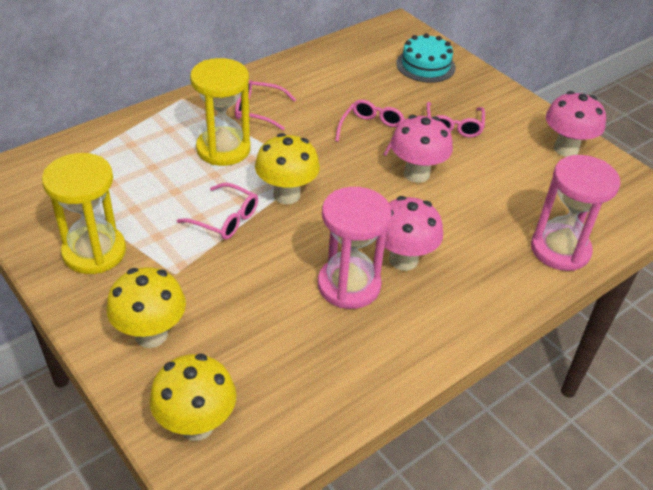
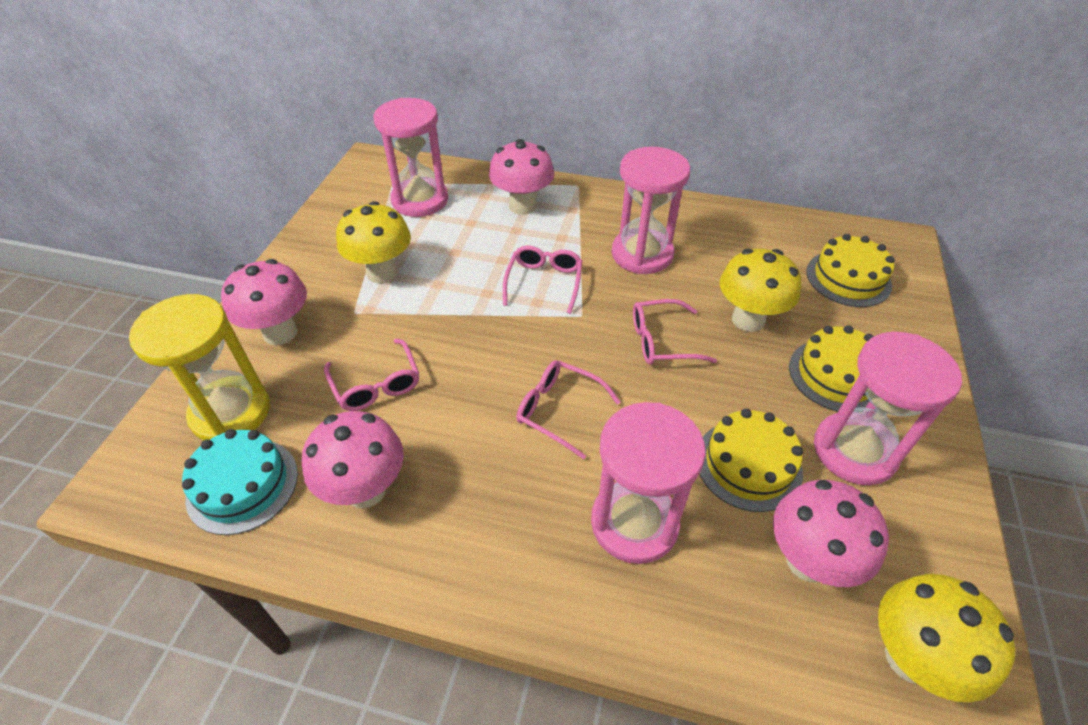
pink hourglass: 2 -> 4
pink mushroom: 3 -> 4
yellow cake: 0 -> 3
yellow hourglass: 2 -> 1

